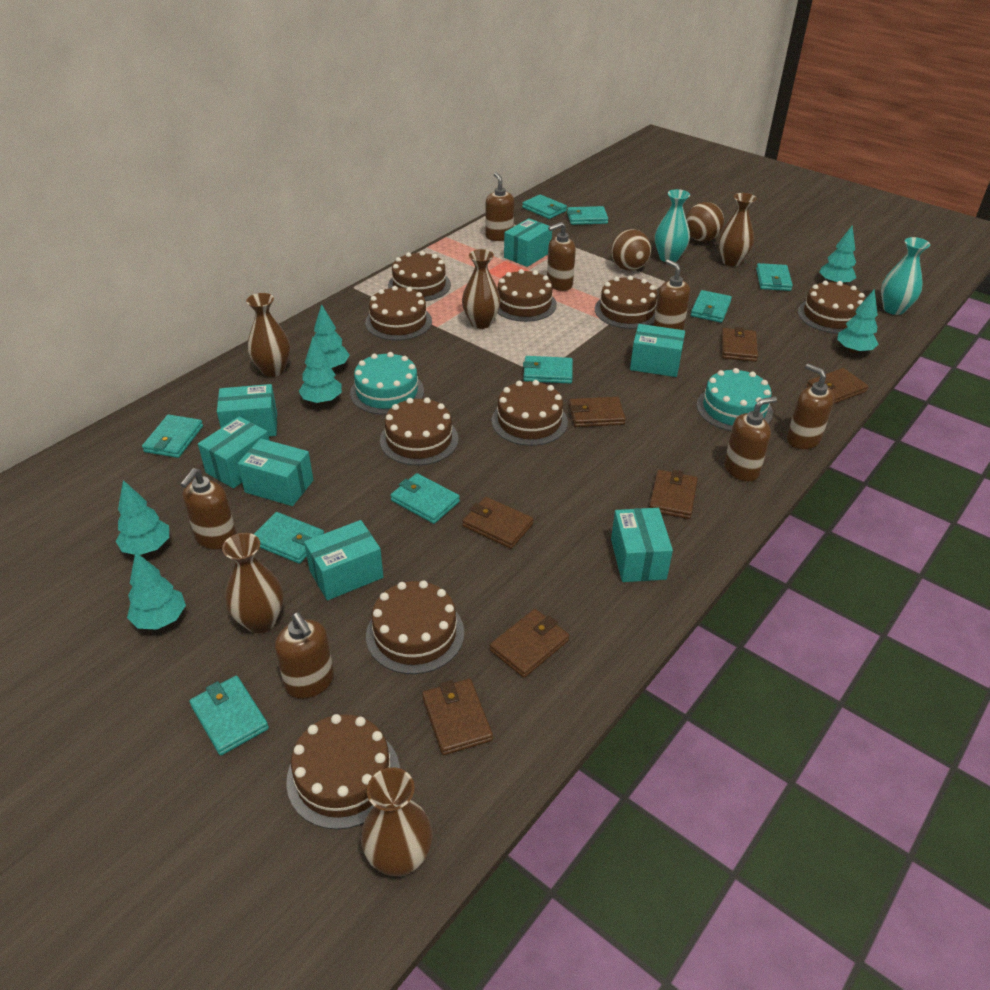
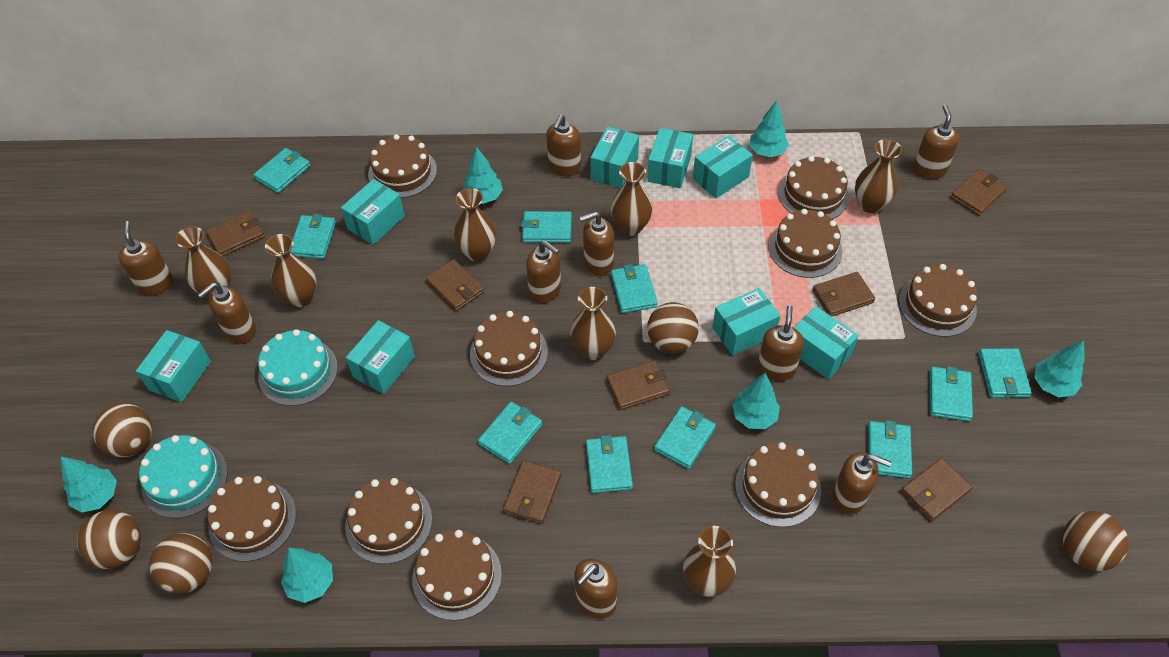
brown ball: 2 -> 5
brown soap dispenser: 7 -> 9
brown vase: 5 -> 7
turquoise box: 7 -> 8
turquoise vase: 2 -> 0
turquoise wallet: 9 -> 10

